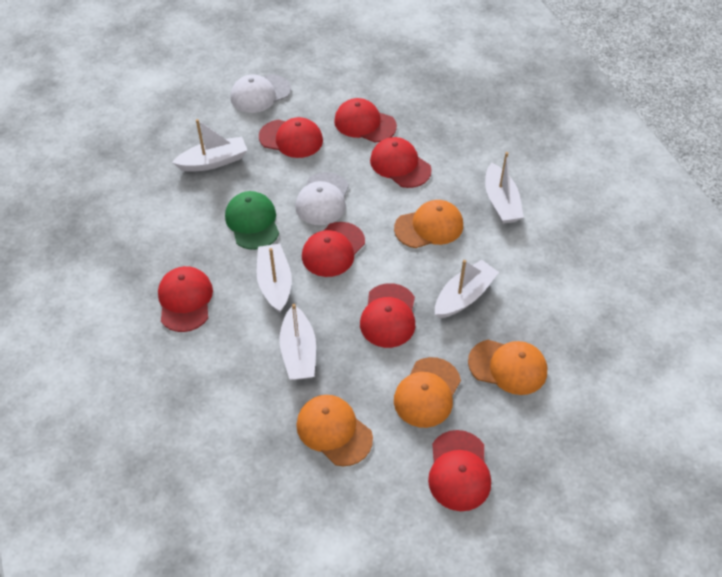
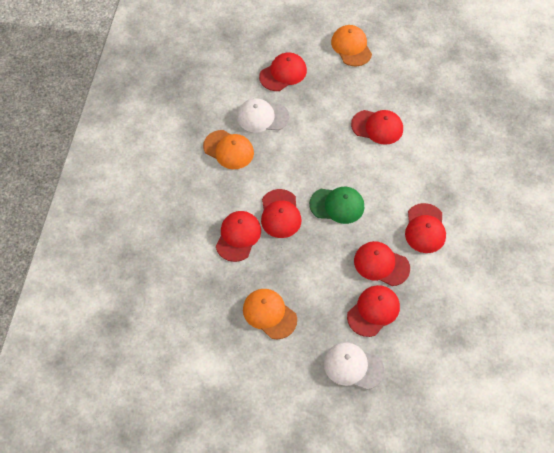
orange cap: 4 -> 3
white boat: 5 -> 0

